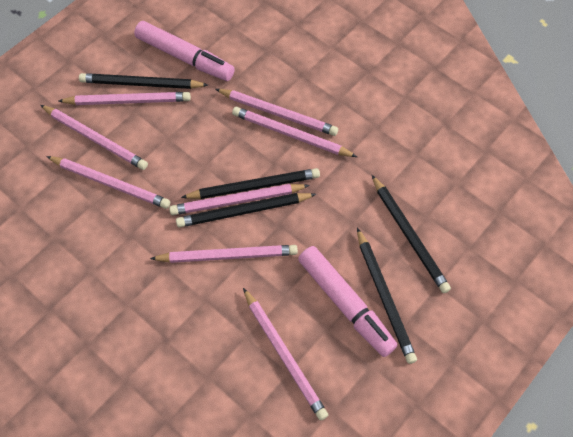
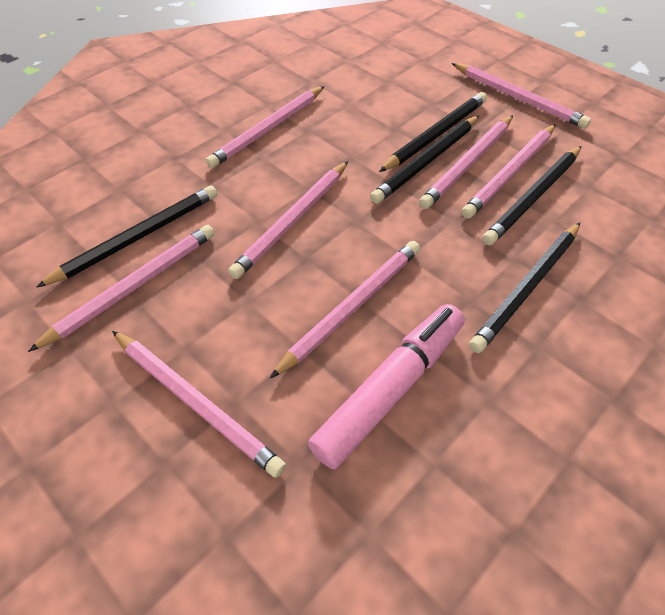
pink marker: 2 -> 1

